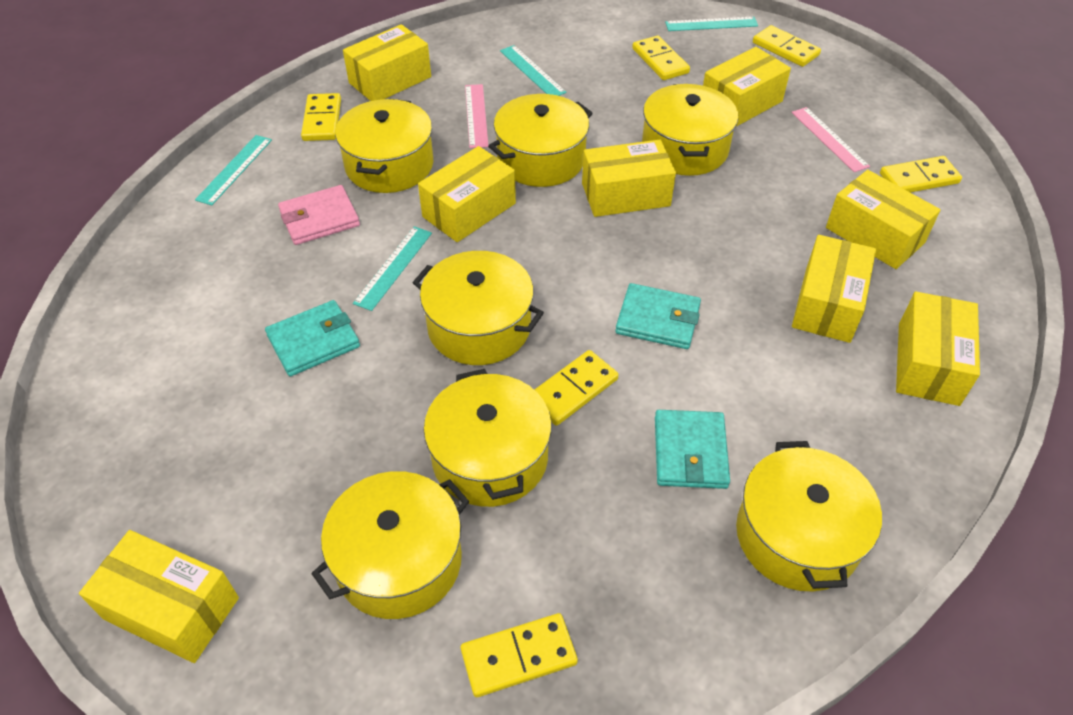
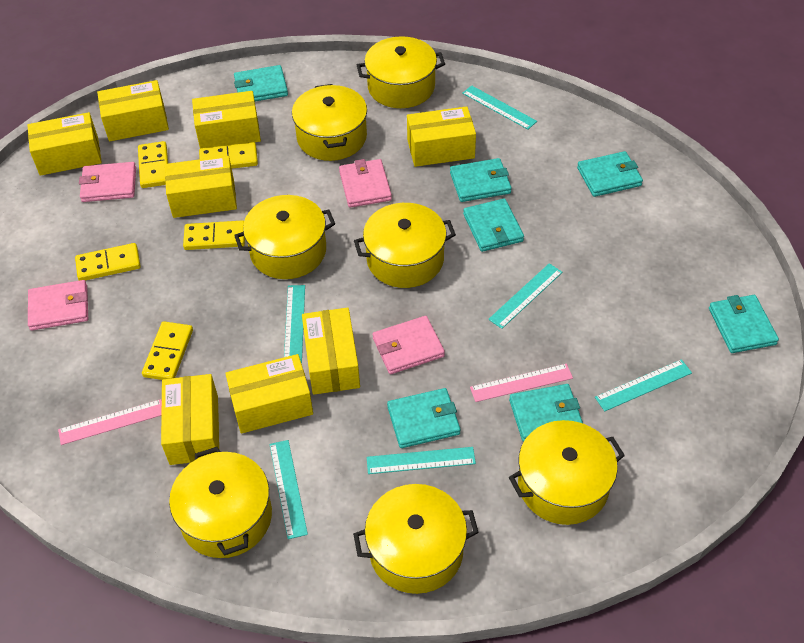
pink wallet: 1 -> 4
turquoise ruler: 4 -> 6
turquoise wallet: 3 -> 7
yellow domino: 6 -> 5

